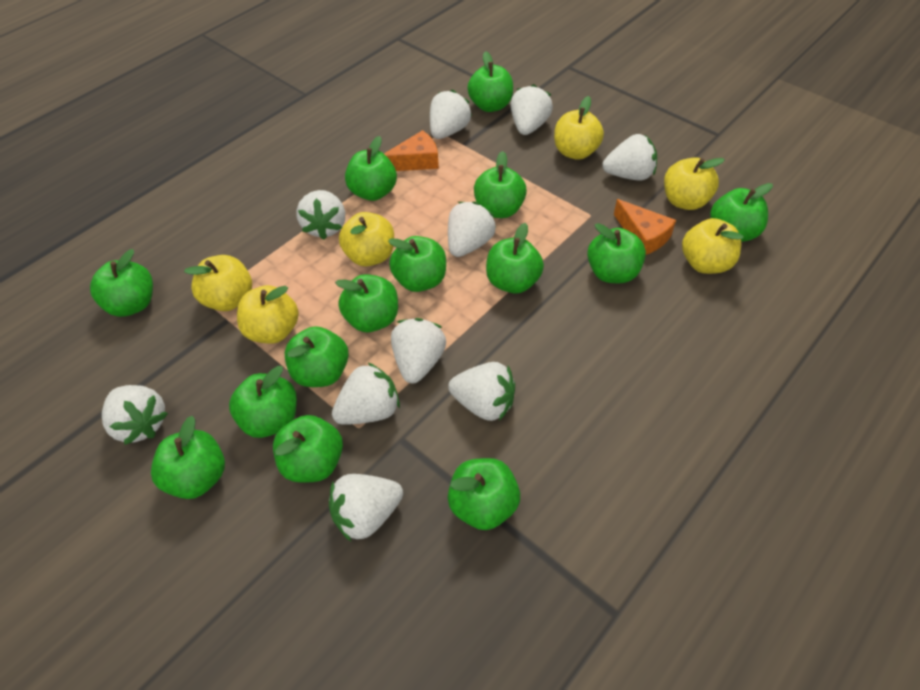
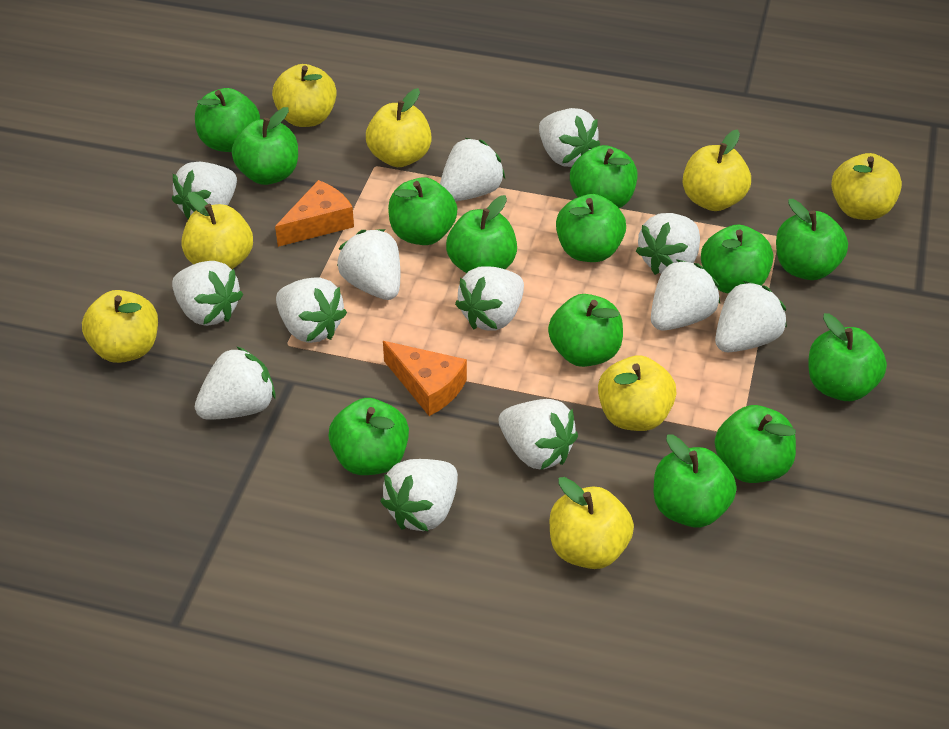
green apple: 14 -> 13
white strawberry: 10 -> 13
yellow apple: 6 -> 8

